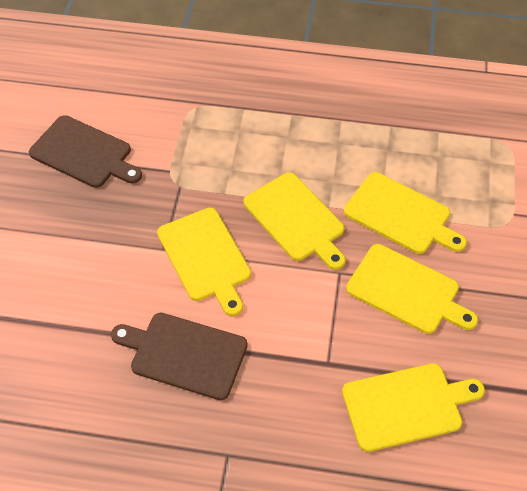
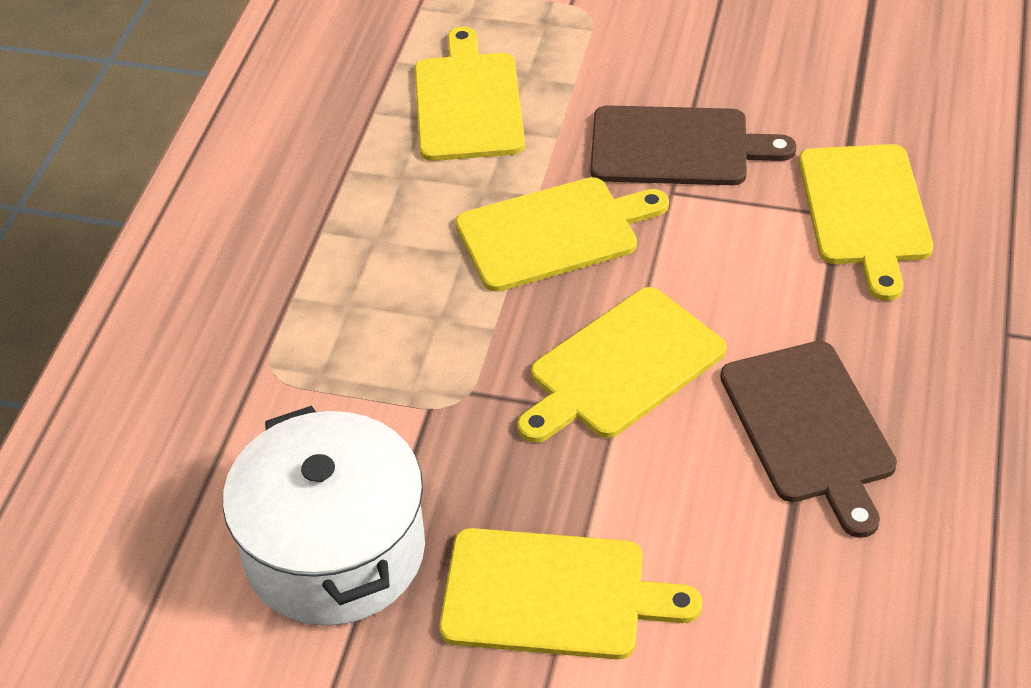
white pot: 0 -> 1

